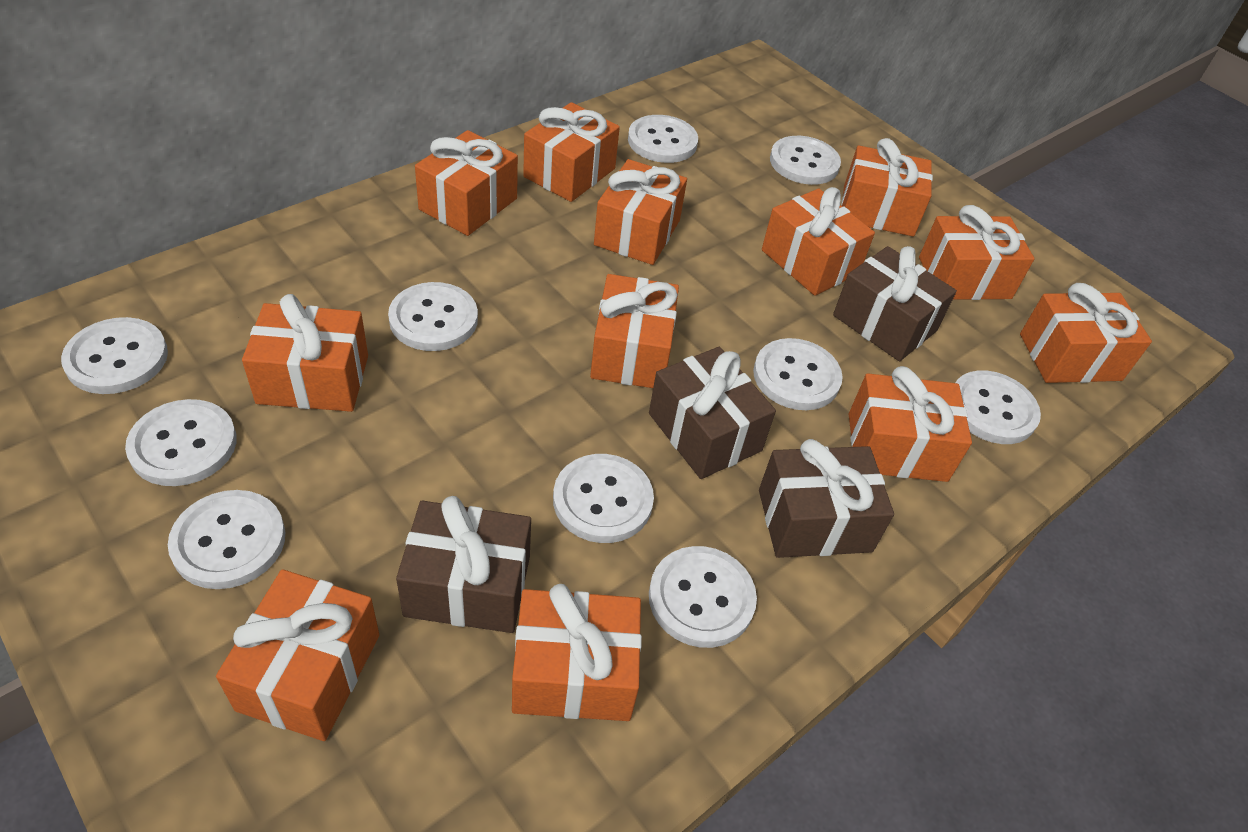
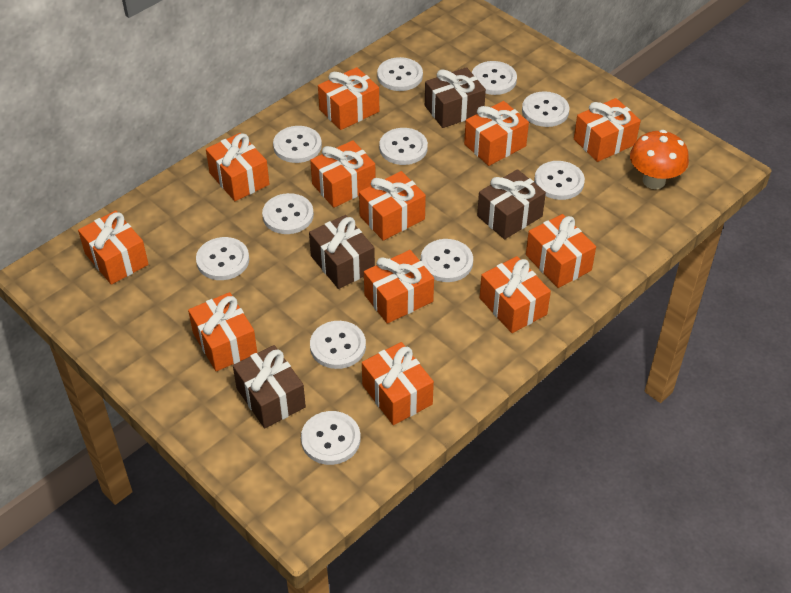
orange mushroom: 0 -> 1
white button: 10 -> 11

